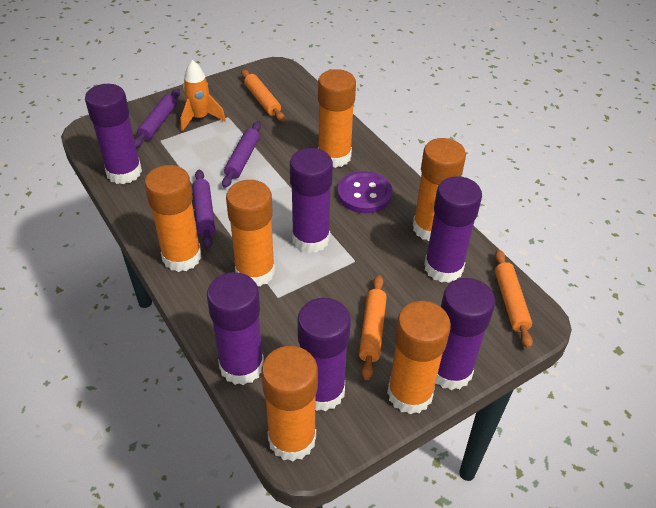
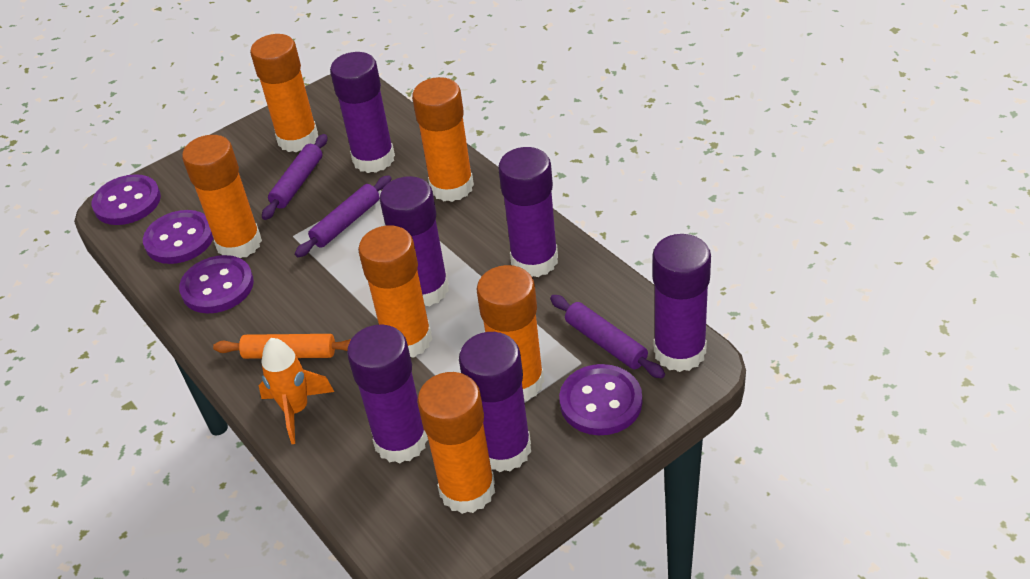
orange rolling pin: 3 -> 1
purple button: 1 -> 4

